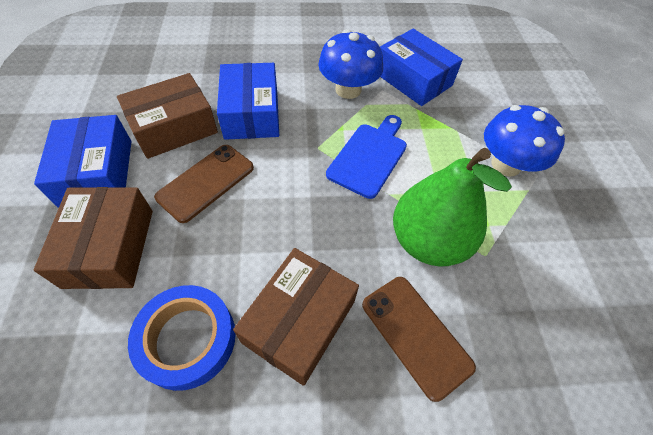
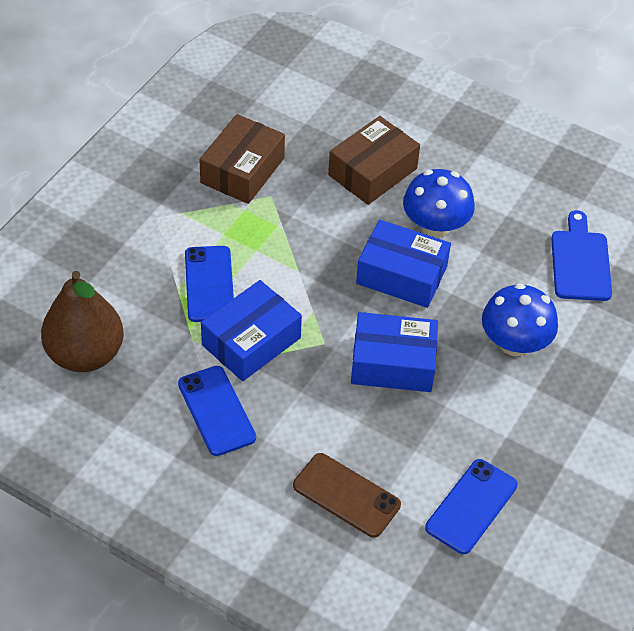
blue phone: 0 -> 3
blue tape: 1 -> 0
brown box: 3 -> 2
brown pear: 0 -> 1
brown phone: 2 -> 1
green pear: 1 -> 0

